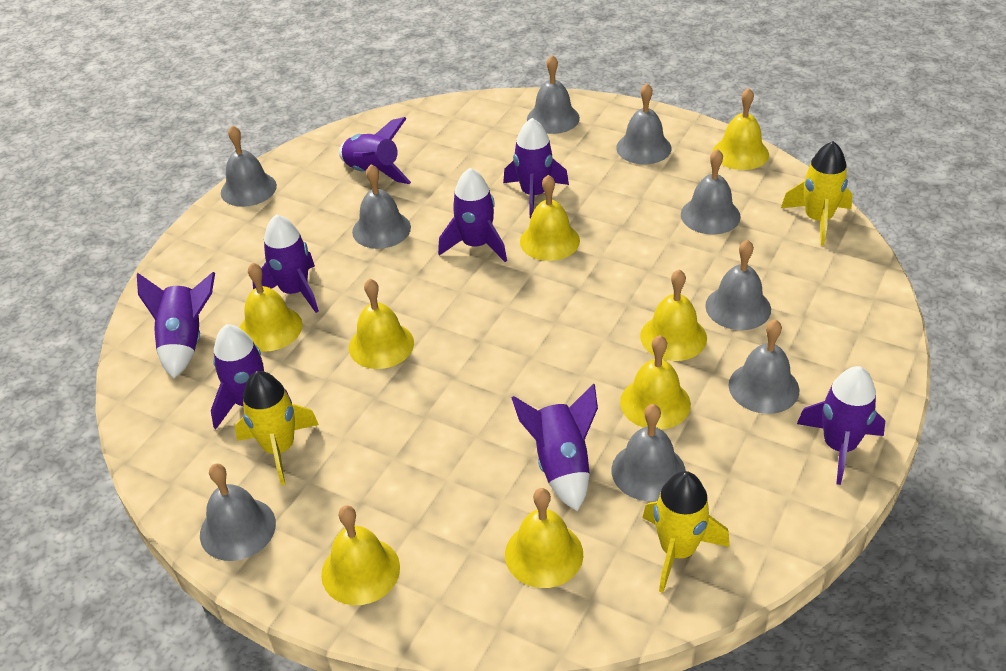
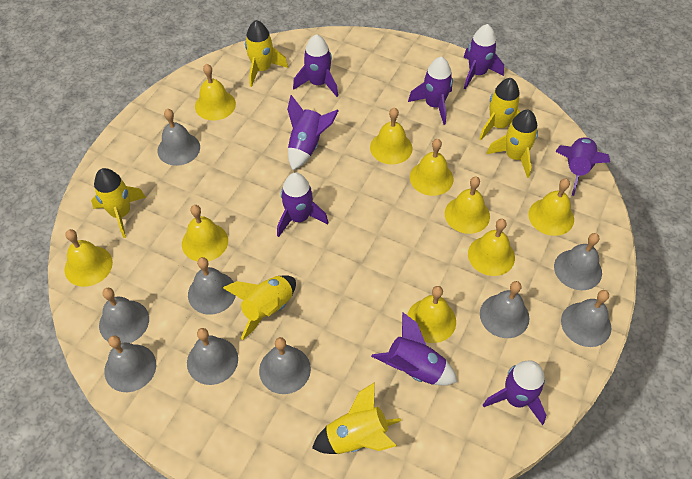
yellow bell: 8 -> 9
yellow rocket: 3 -> 6

